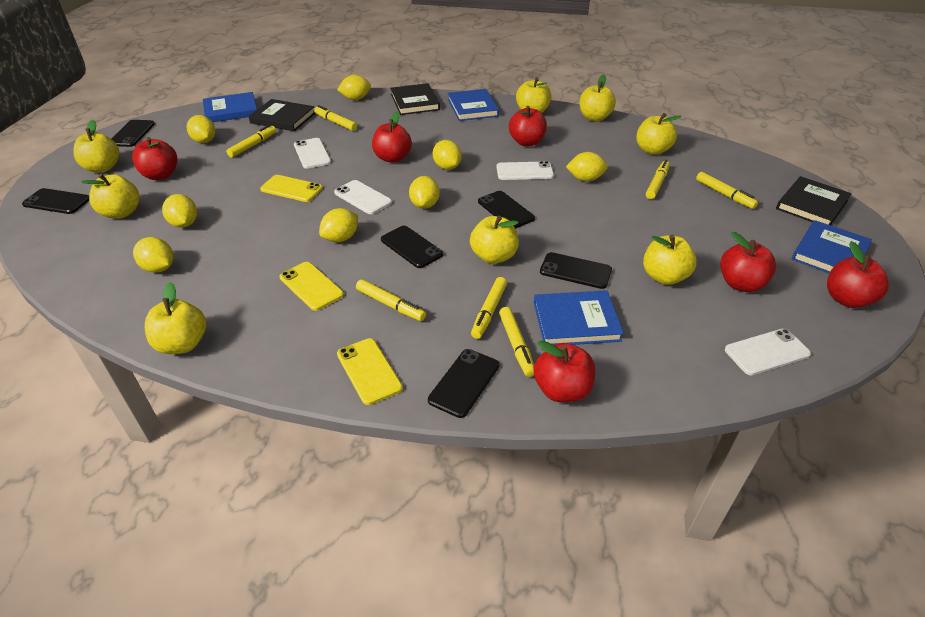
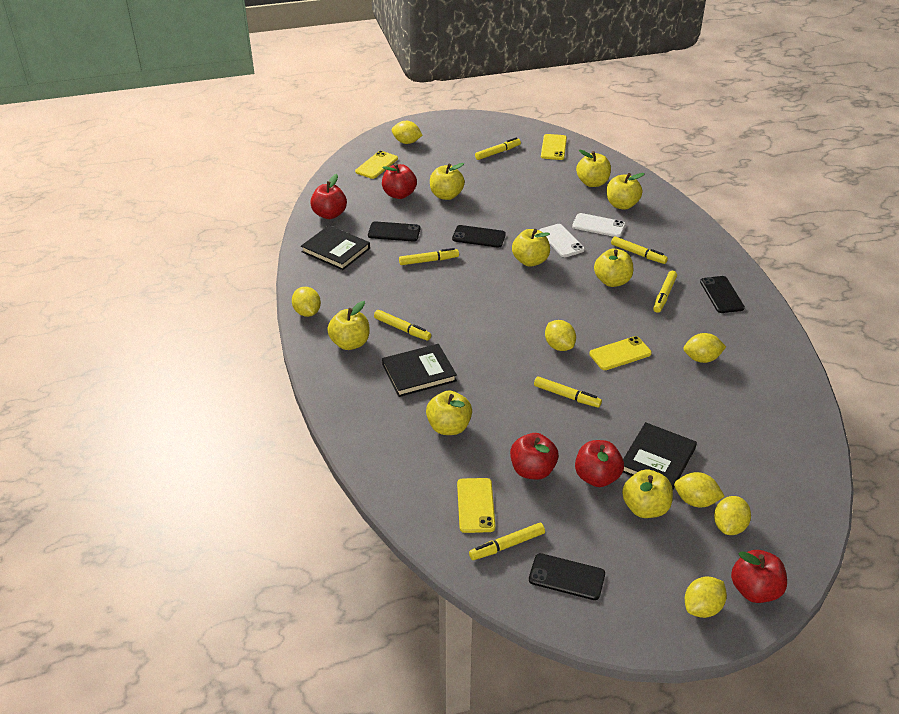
black phone: 6 -> 4
blue book: 4 -> 0
red apple: 6 -> 5
white phone: 4 -> 2
yellow lemon: 8 -> 7
yellow phone: 3 -> 4

